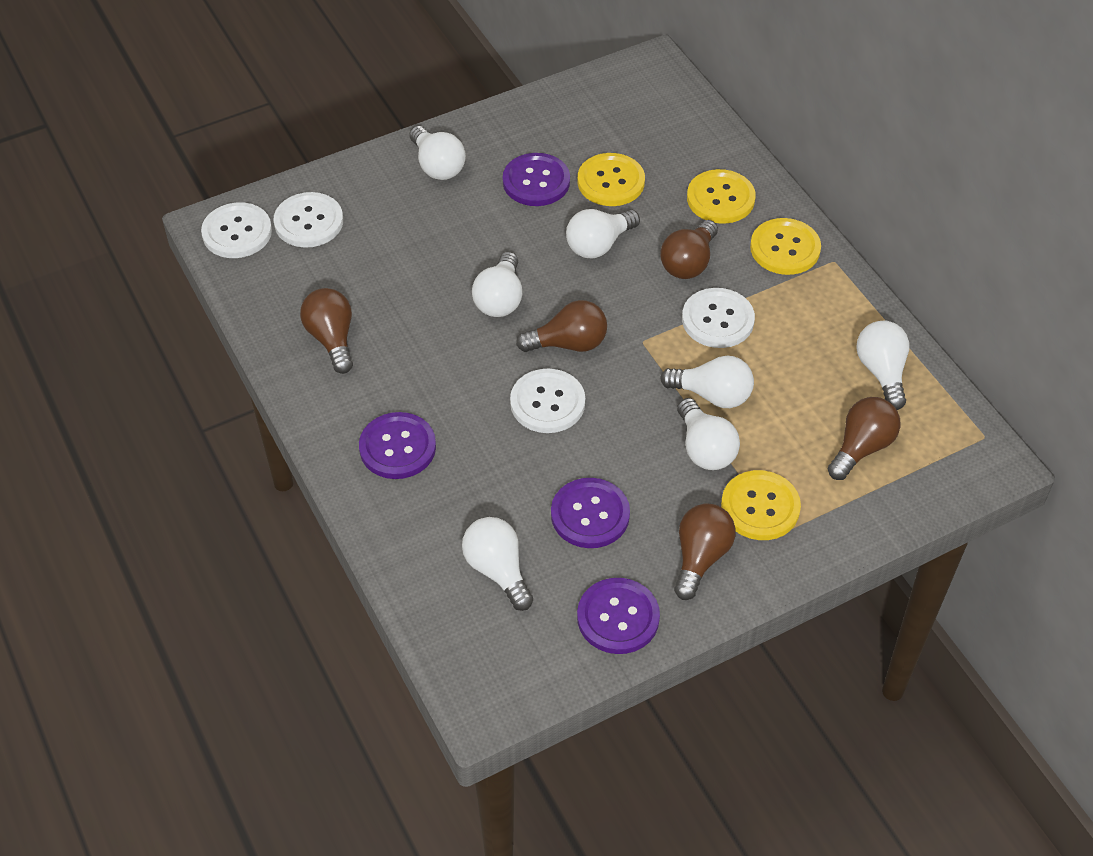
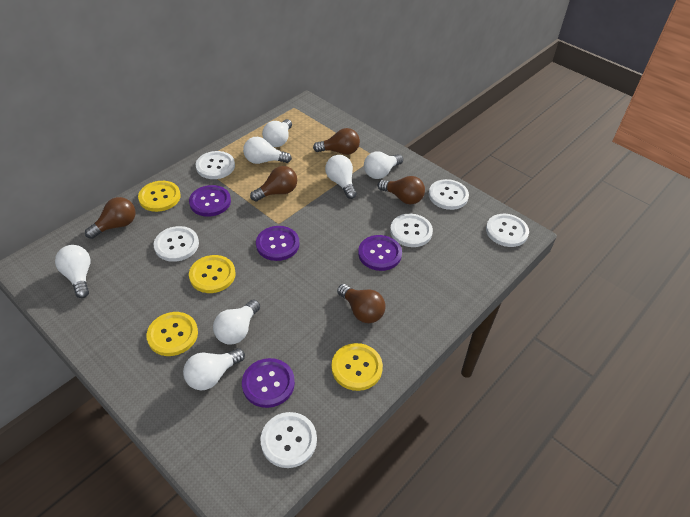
white button: 4 -> 6

